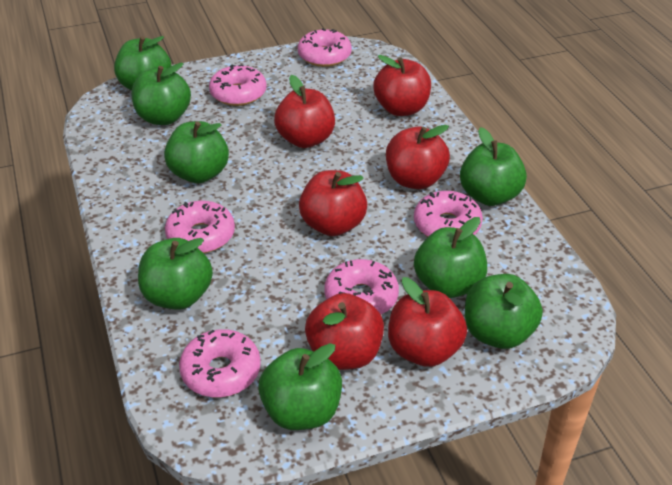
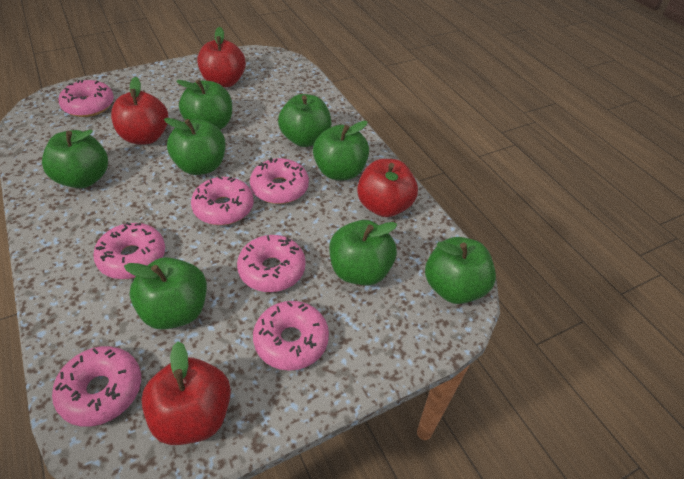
pink donut: 6 -> 7
red apple: 6 -> 4

